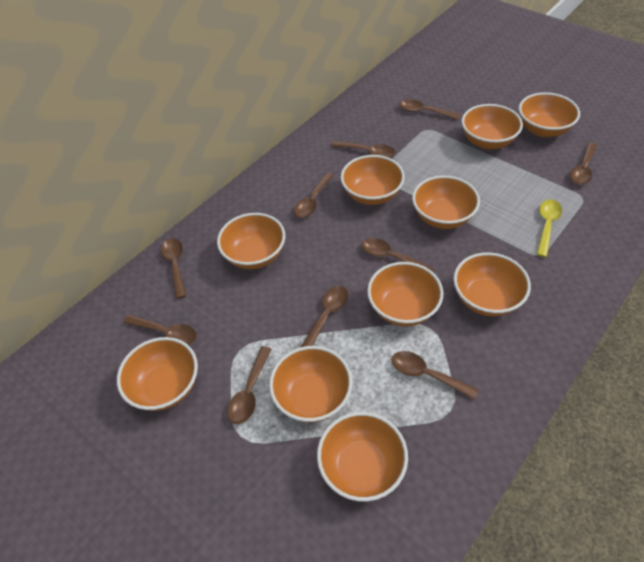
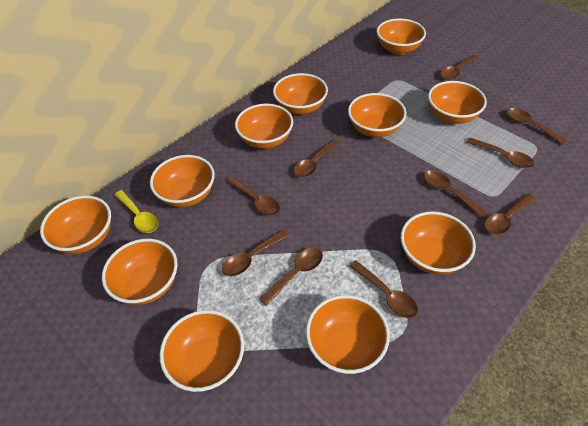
orange bowl: 10 -> 11

